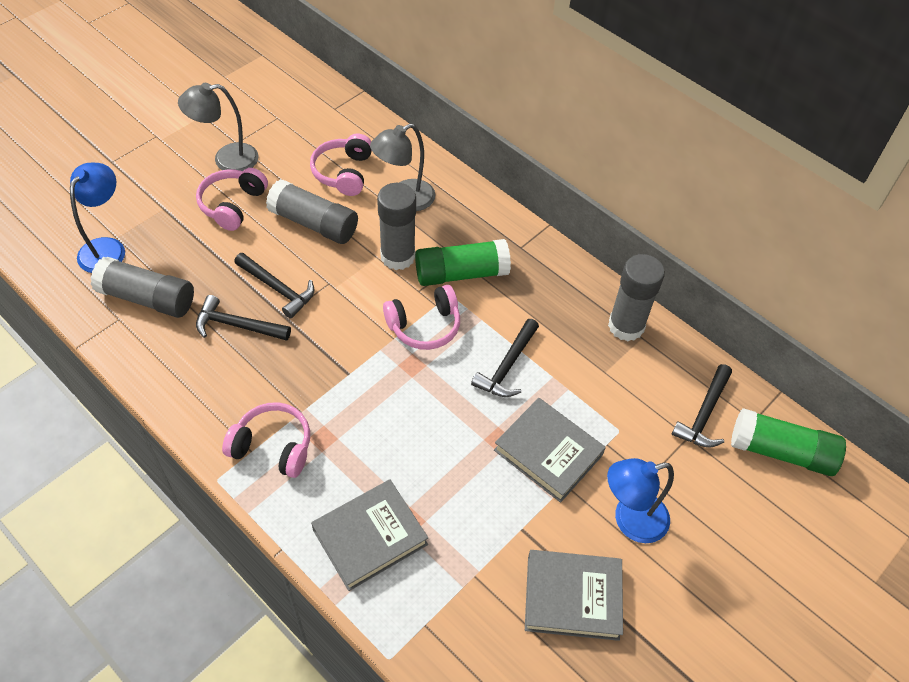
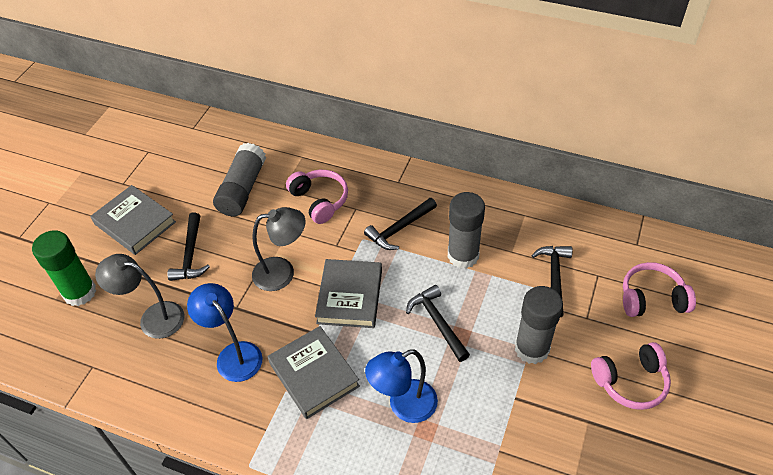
green glue stick: 2 -> 1
grey glue stick: 4 -> 3
pink headphones: 4 -> 3

